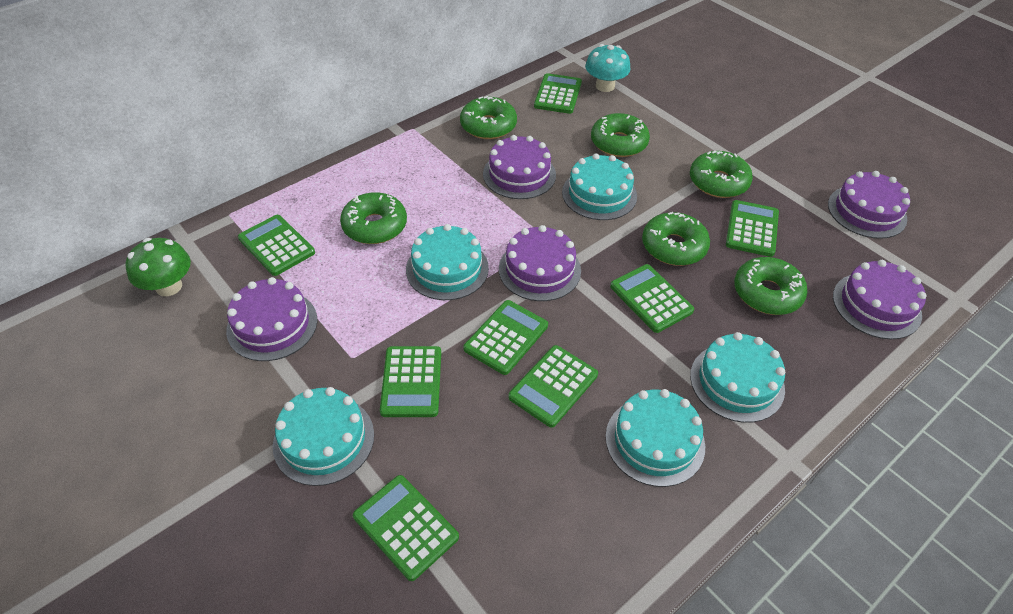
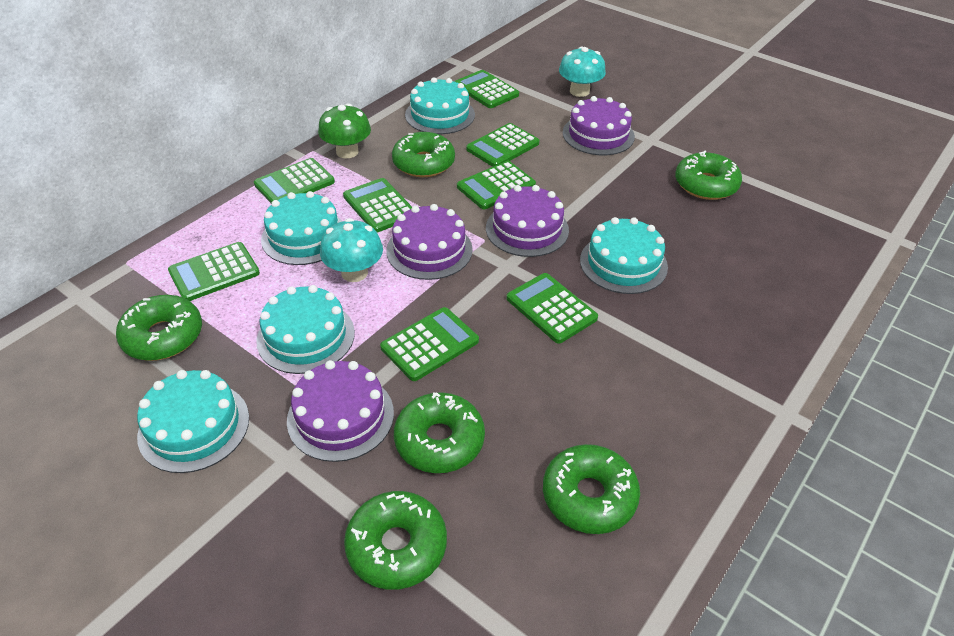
purple cake: 5 -> 4
turquoise mushroom: 1 -> 2

